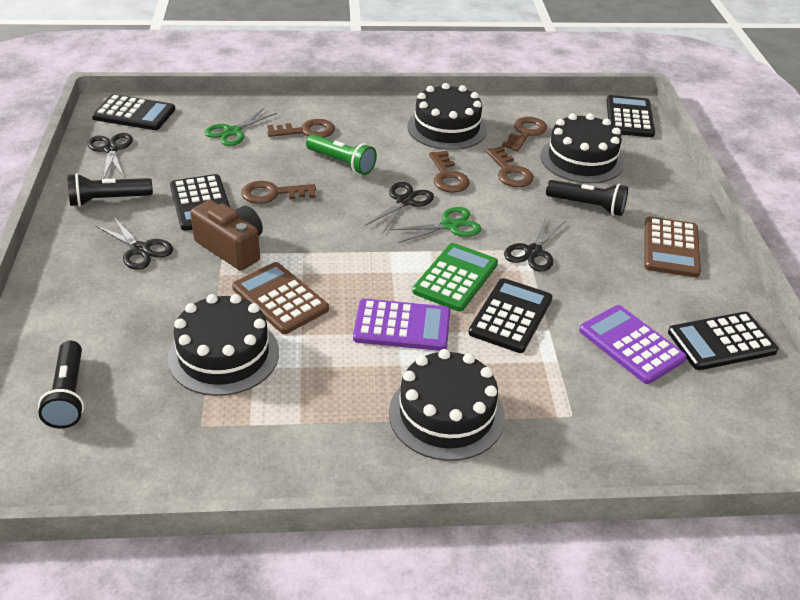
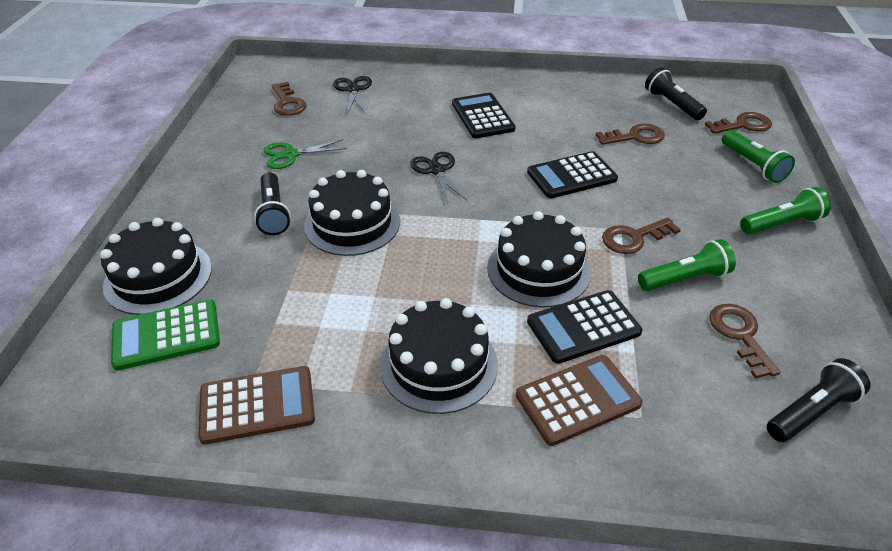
black calculator: 5 -> 3
black scissors: 4 -> 2
brown camera: 1 -> 0
green flashlight: 1 -> 3
green scissors: 2 -> 1
purple calculator: 2 -> 0

